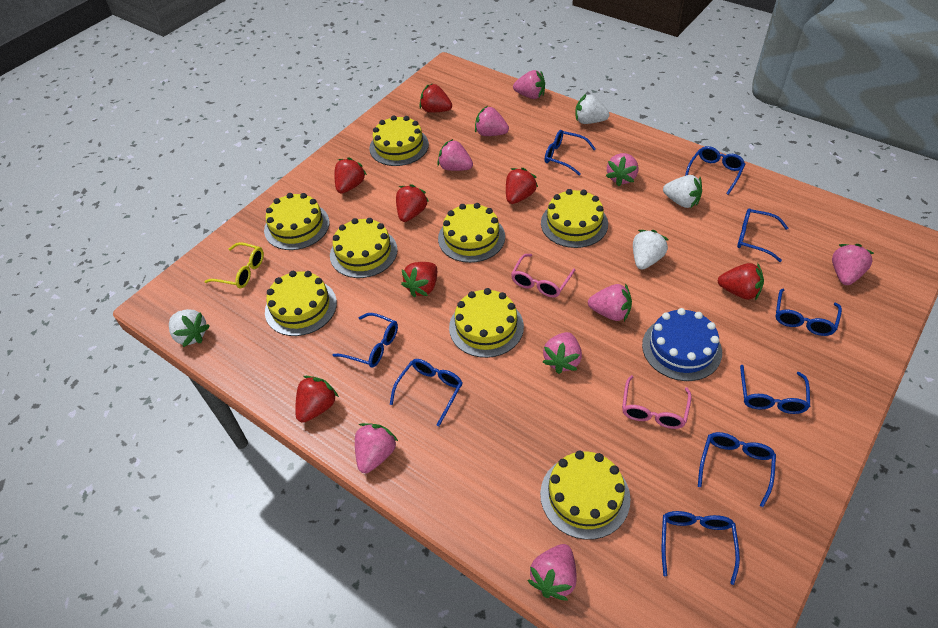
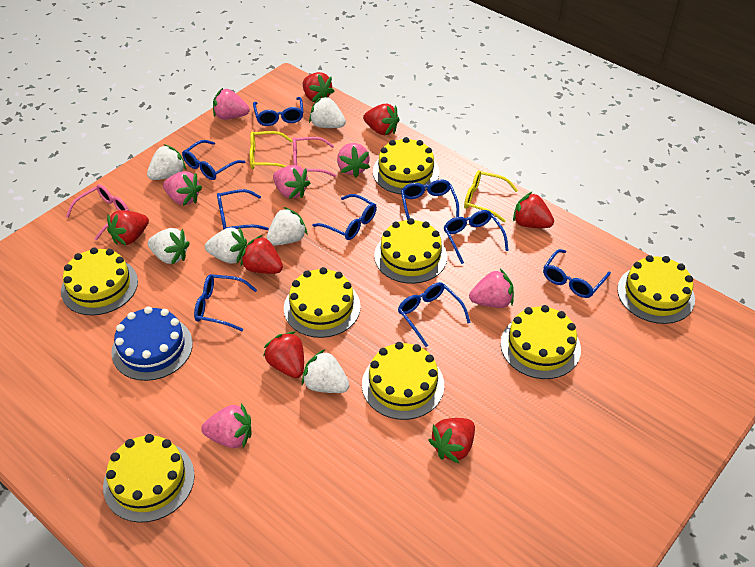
pink strawberry: 9 -> 6
white strawberry: 4 -> 6
yellow glasses: 1 -> 2

